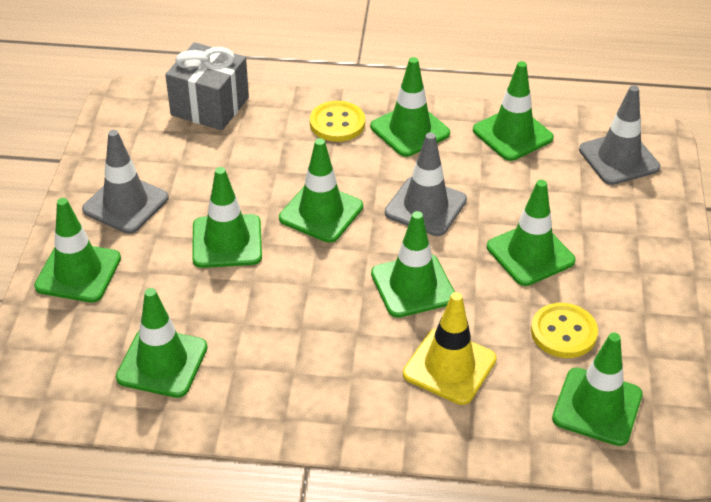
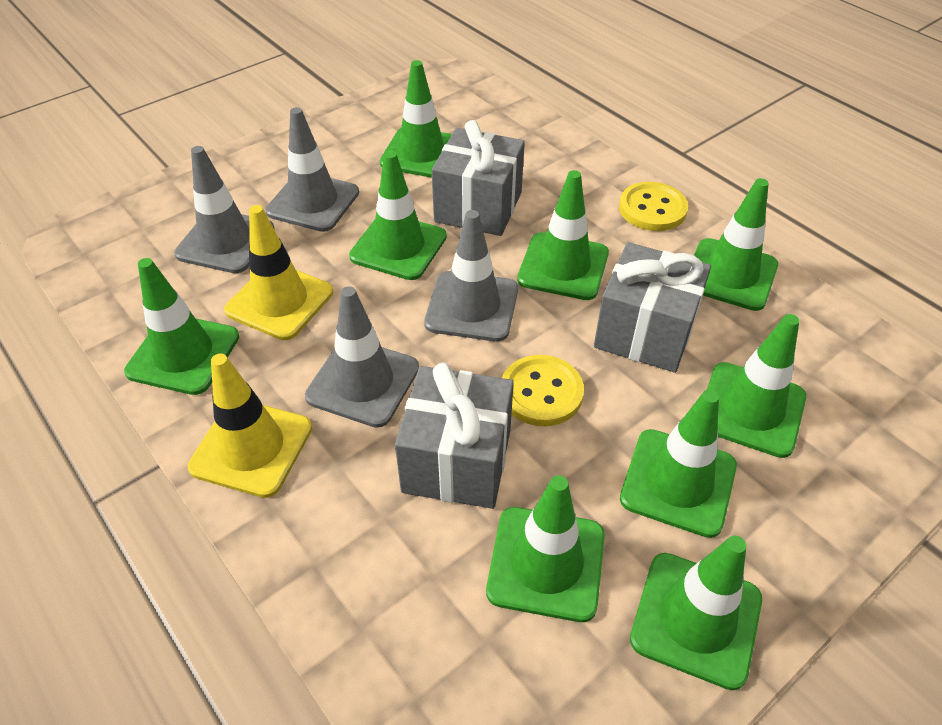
grey gift: 1 -> 3
grey traffic cone: 3 -> 4
yellow traffic cone: 1 -> 2

